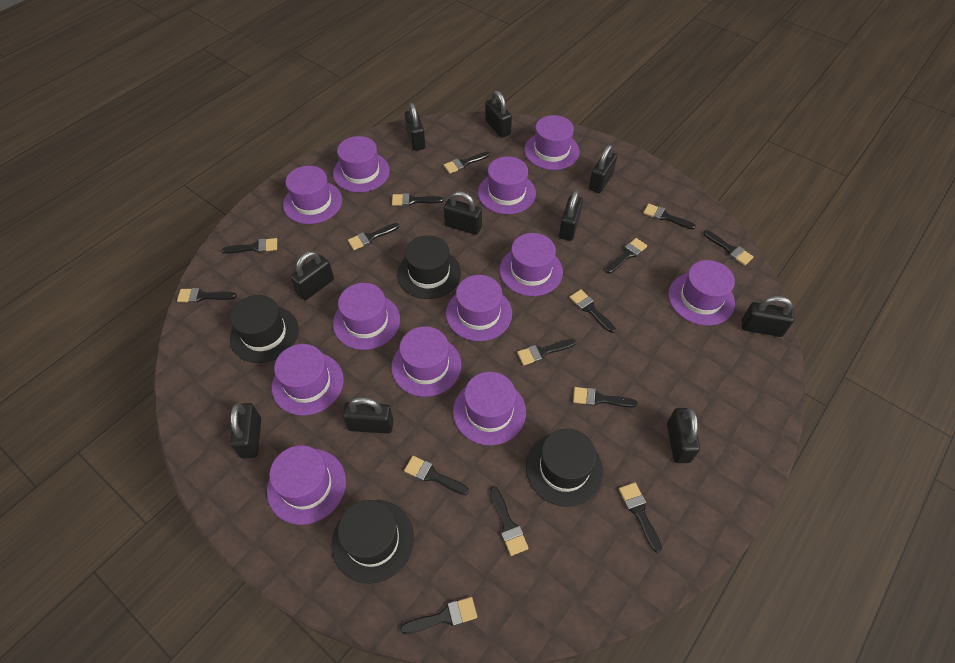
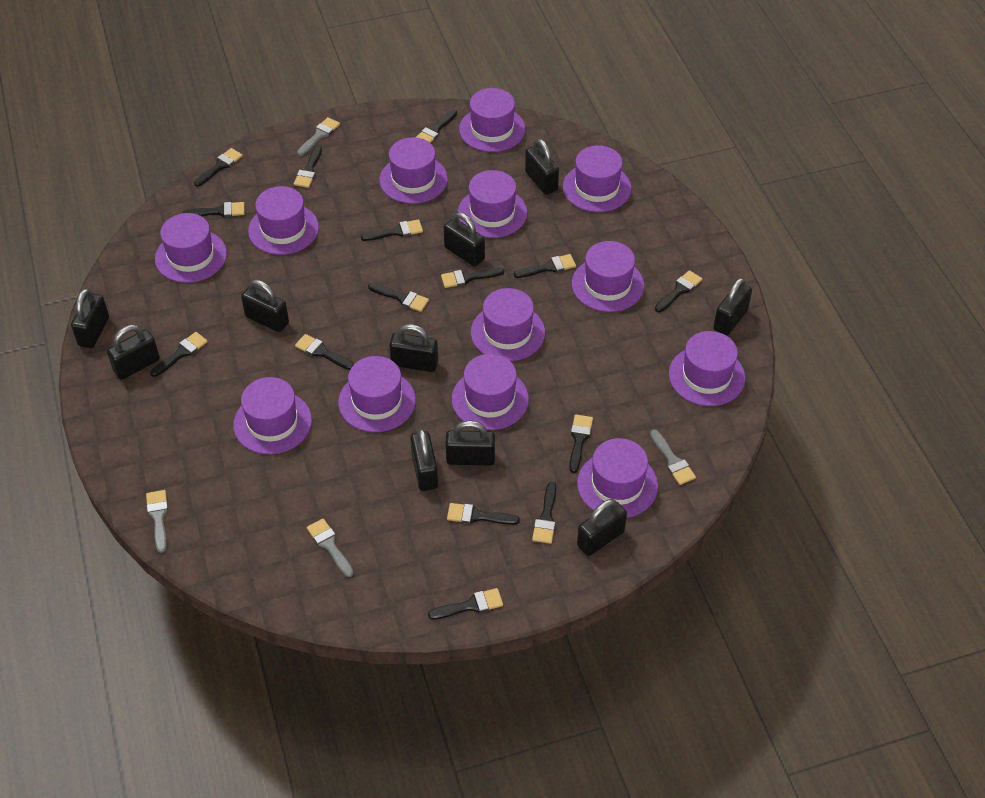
black hat: 4 -> 0
grey brush: 0 -> 4
purple hat: 12 -> 13

